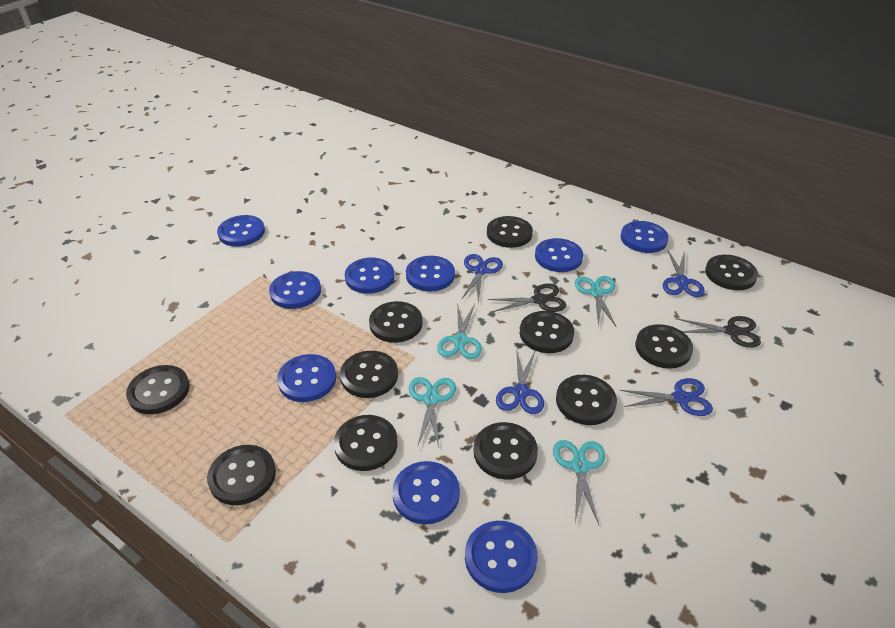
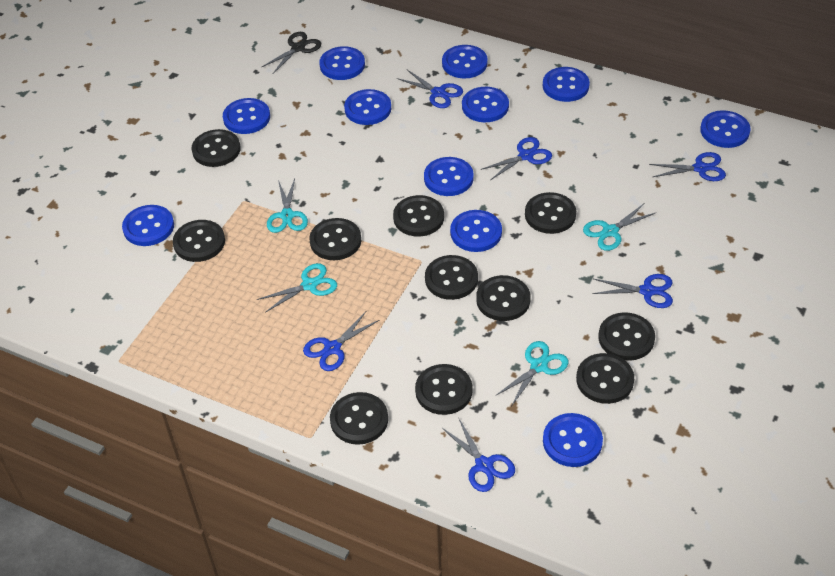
black scissors: 2 -> 1
blue button: 9 -> 11
blue scissors: 4 -> 6

